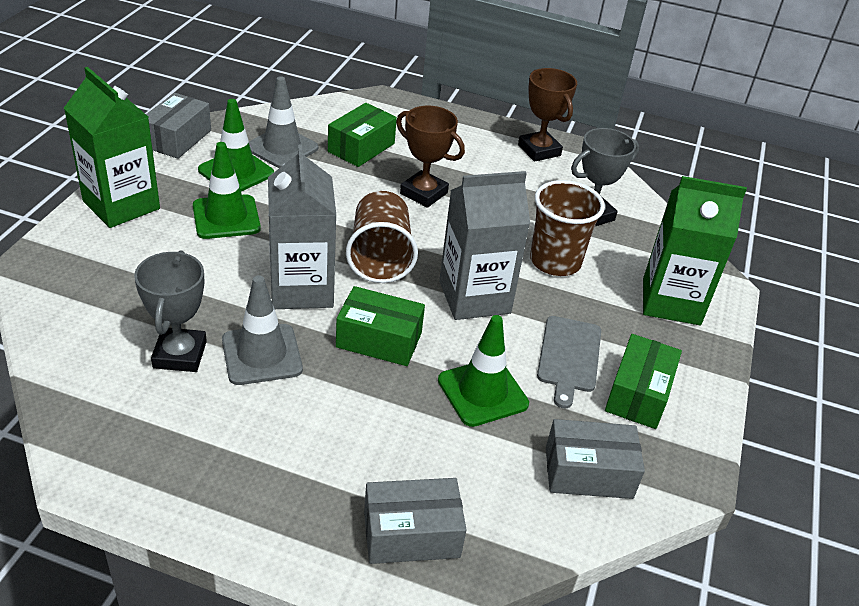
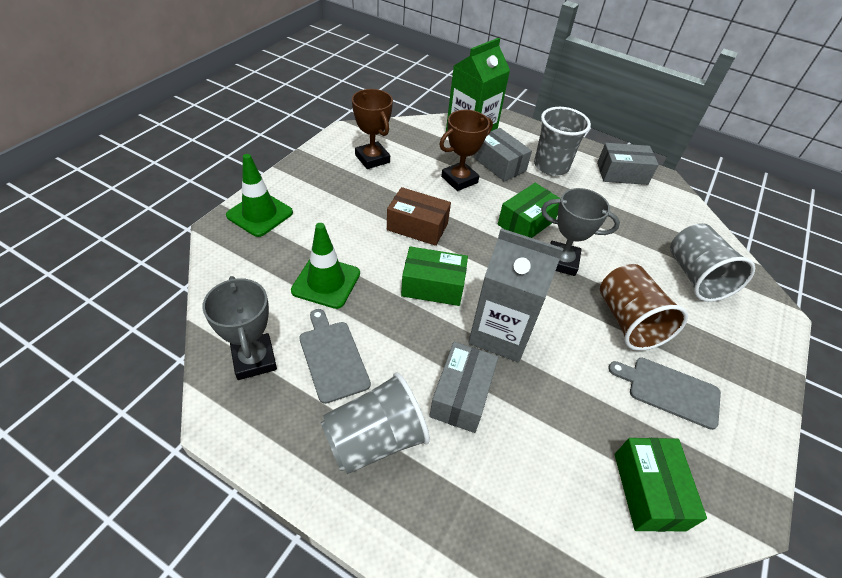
brown box: 0 -> 1
brown cup: 2 -> 1
green carton: 2 -> 1
green traffic cone: 3 -> 2
grey carton: 2 -> 1
grey cup: 0 -> 3
grey cutting board: 1 -> 2
grey traffic cone: 2 -> 0

